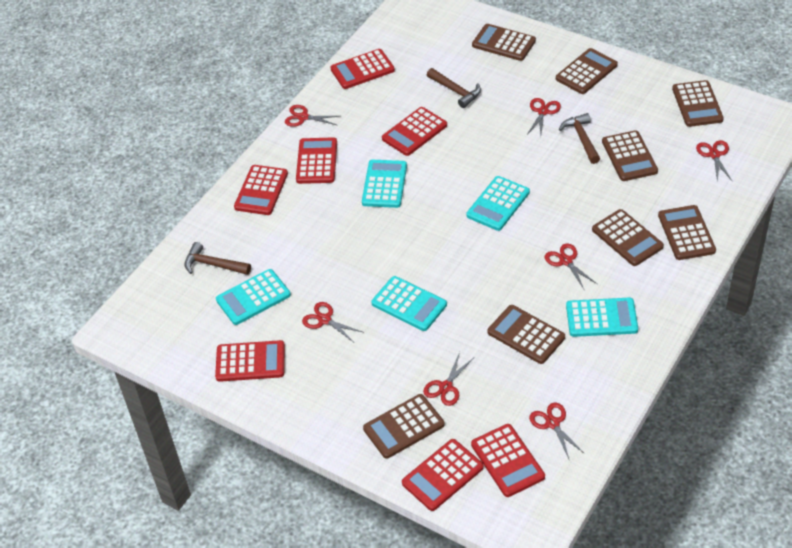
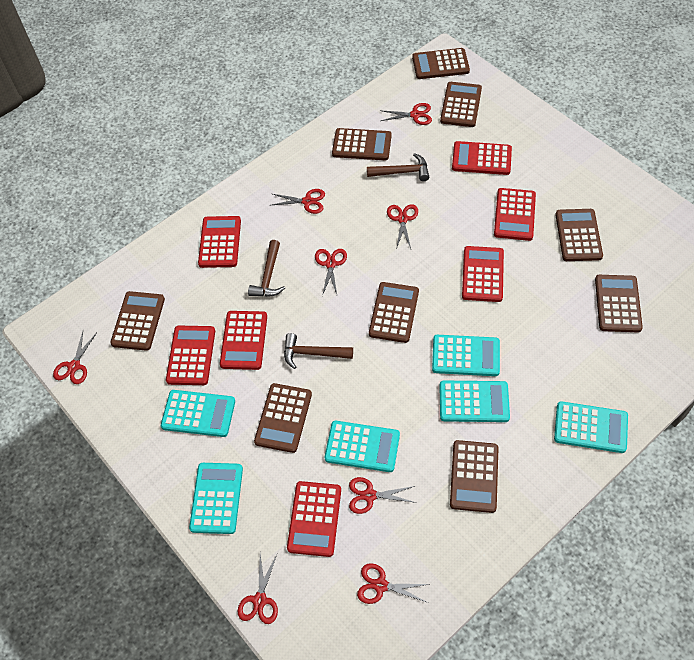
brown calculator: 8 -> 9
red scissors: 7 -> 8
turquoise calculator: 5 -> 6

